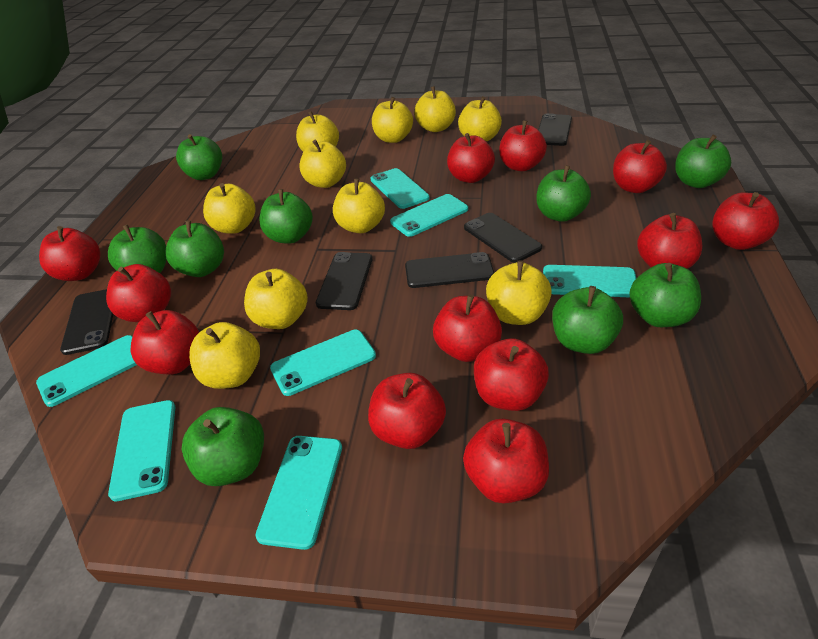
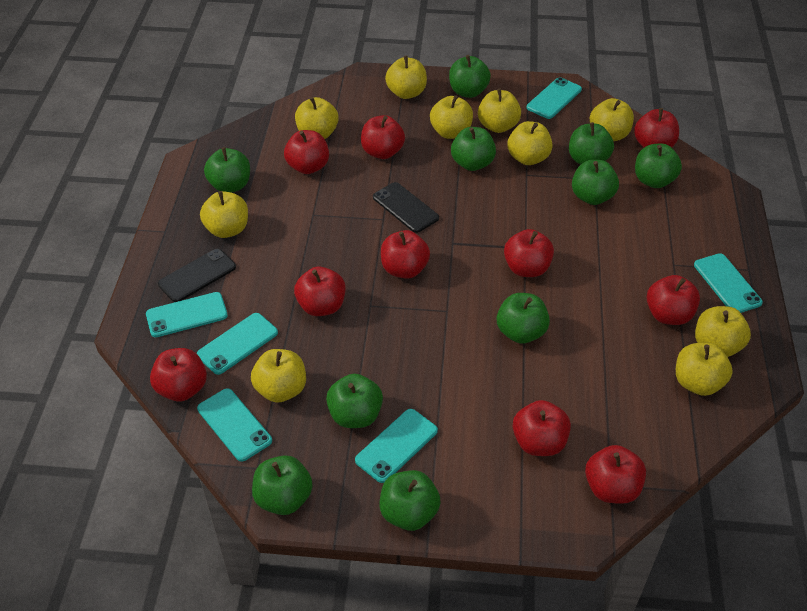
black phone: 5 -> 2
green apple: 9 -> 10
red apple: 12 -> 10
turquoise phone: 7 -> 6

